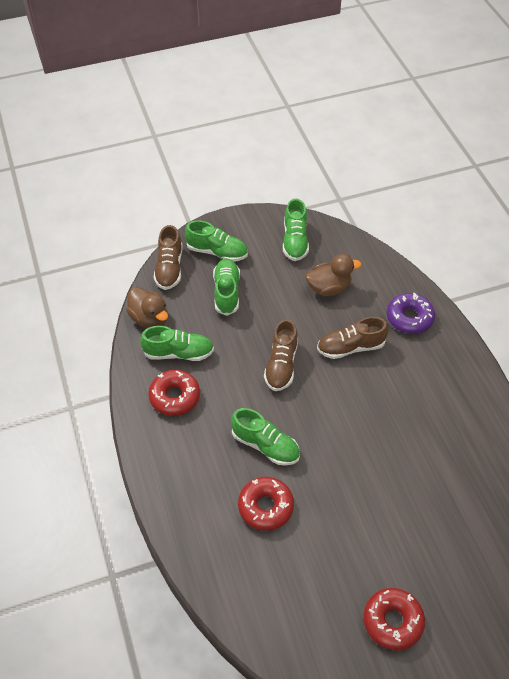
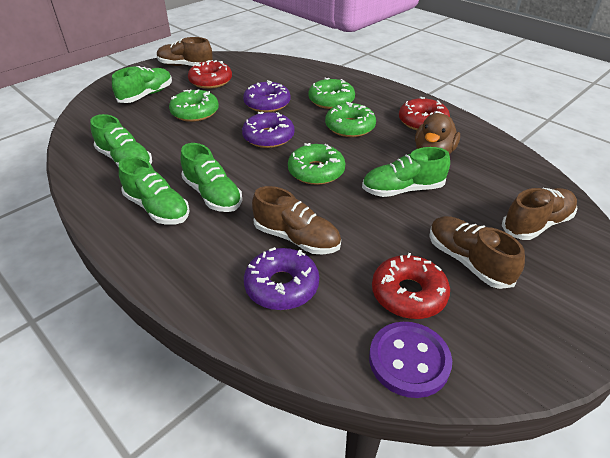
brown duck: 2 -> 1
brown shoe: 3 -> 4
green donut: 0 -> 4
purple button: 0 -> 1
purple donut: 1 -> 3

